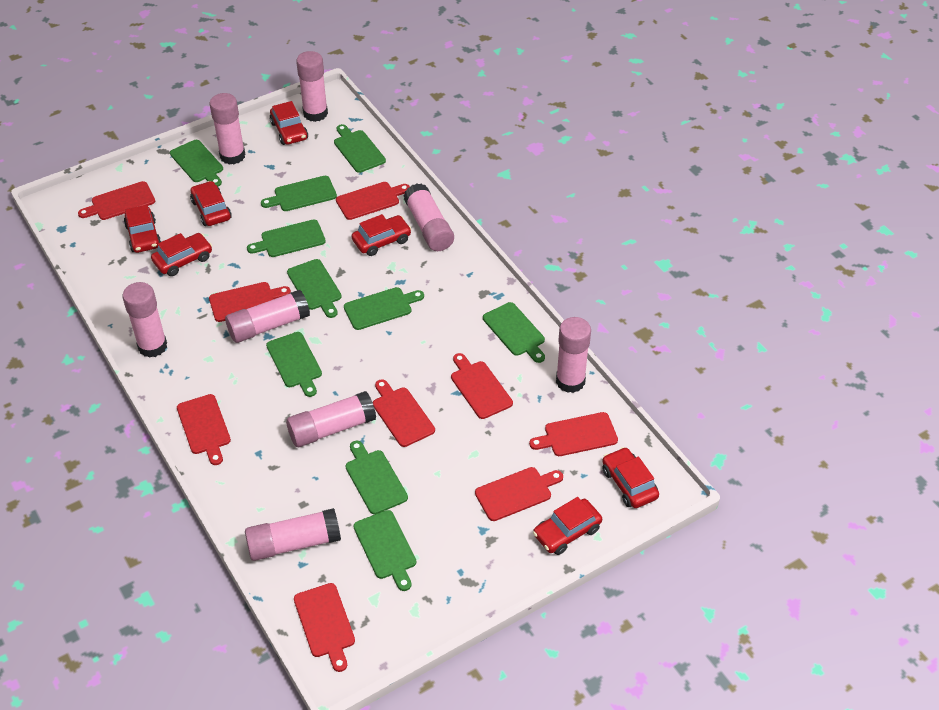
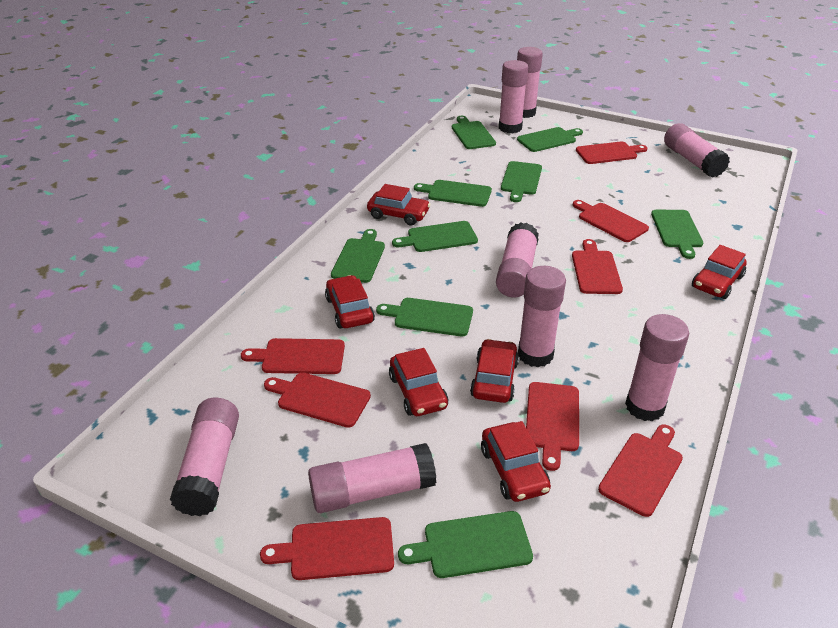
green cutting board: 10 -> 9
red car: 7 -> 6
red cutting board: 9 -> 8

